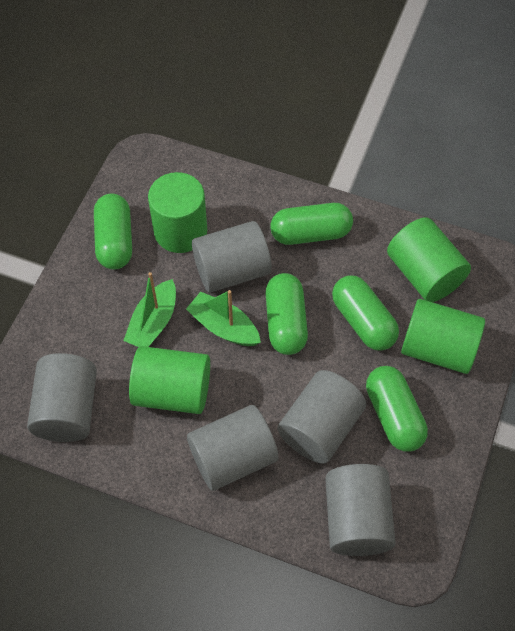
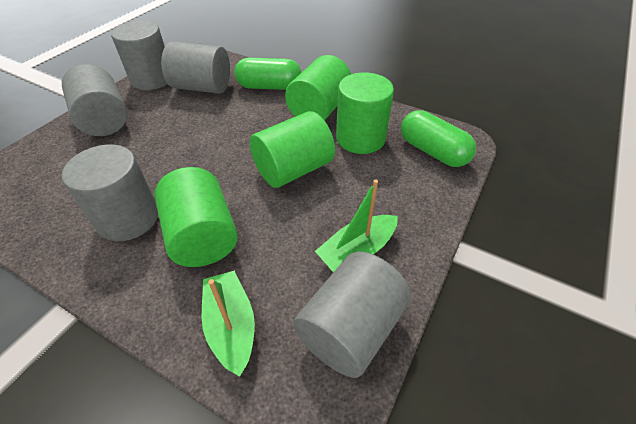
green capsule: 5 -> 2

